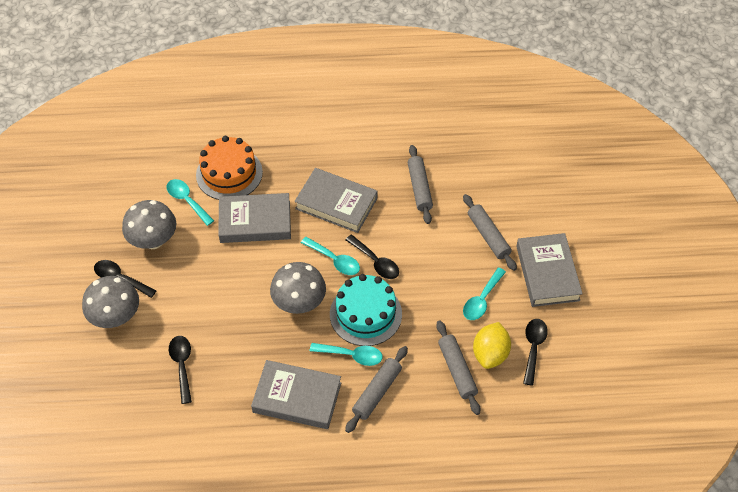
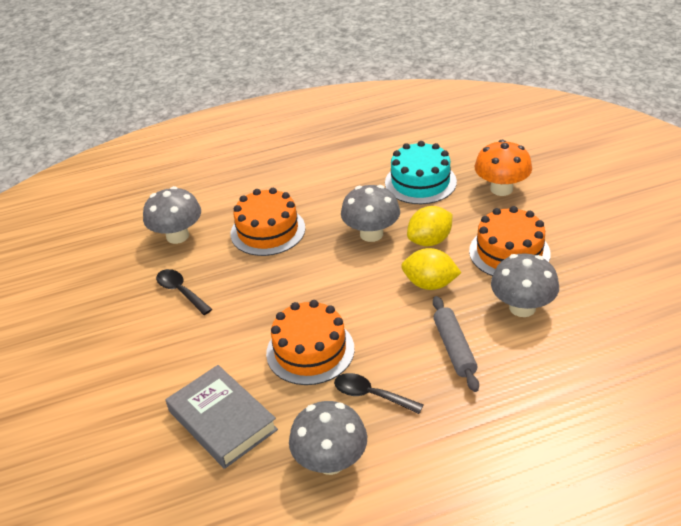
black spoon: 4 -> 2
grey book: 4 -> 1
grey mushroom: 3 -> 4
grey rolling pin: 4 -> 1
orange cake: 1 -> 3
orange mushroom: 0 -> 1
turquoise spoon: 4 -> 0
yellow lemon: 1 -> 2

